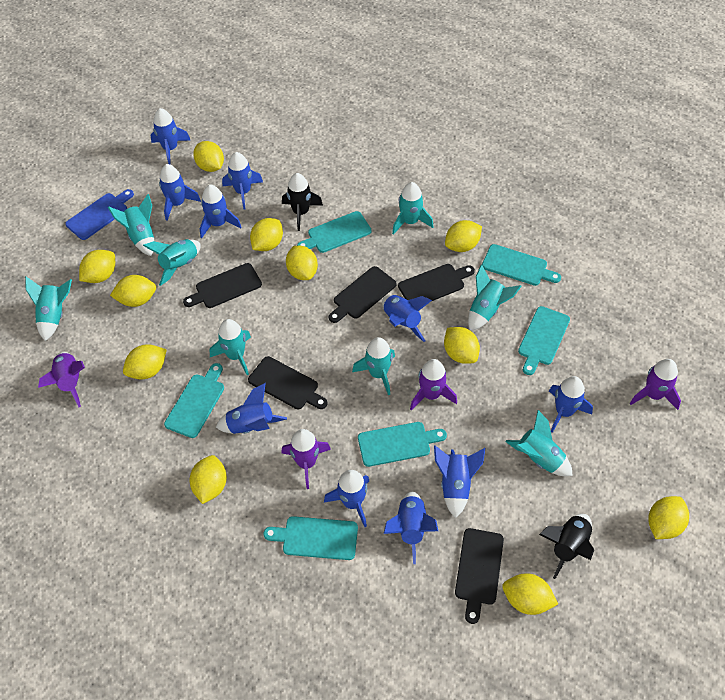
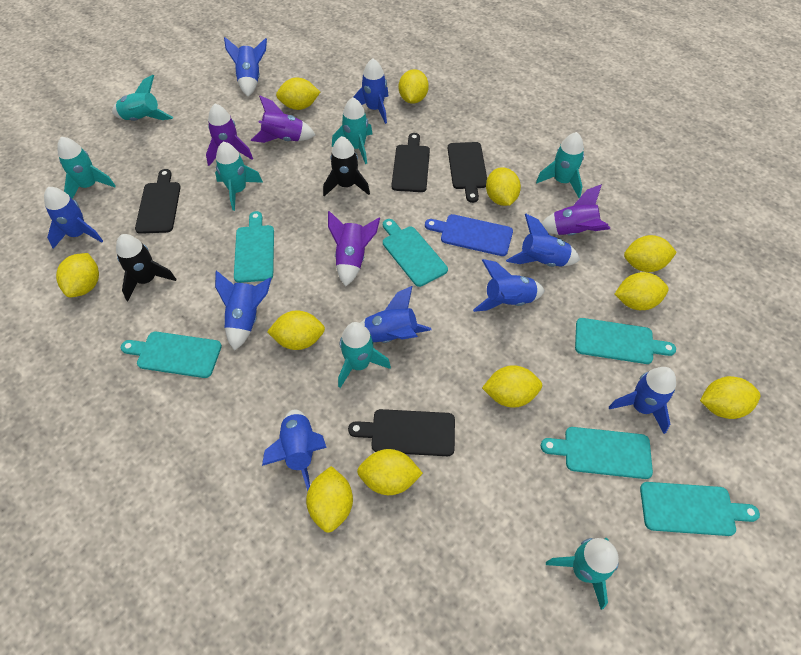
black cutting board: 5 -> 4
blue rocket: 10 -> 9
turquoise rocket: 8 -> 7

